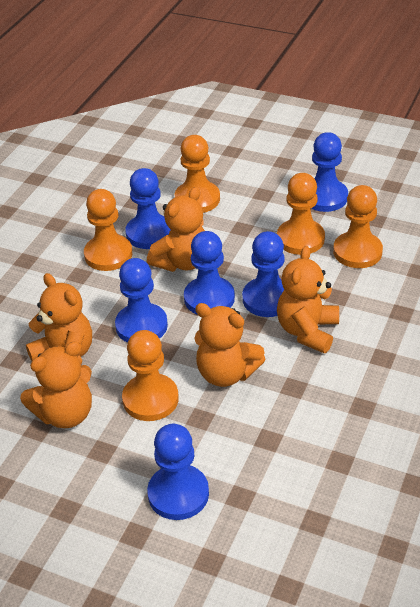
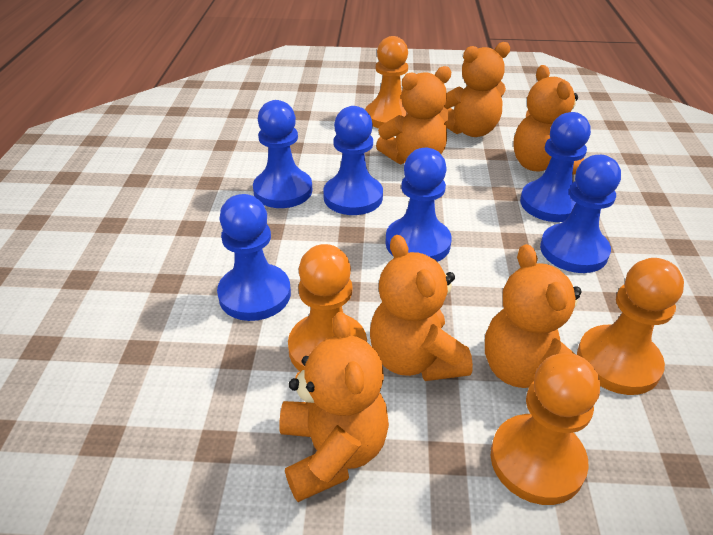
orange pawn: 5 -> 4
orange teddy bear: 5 -> 6

